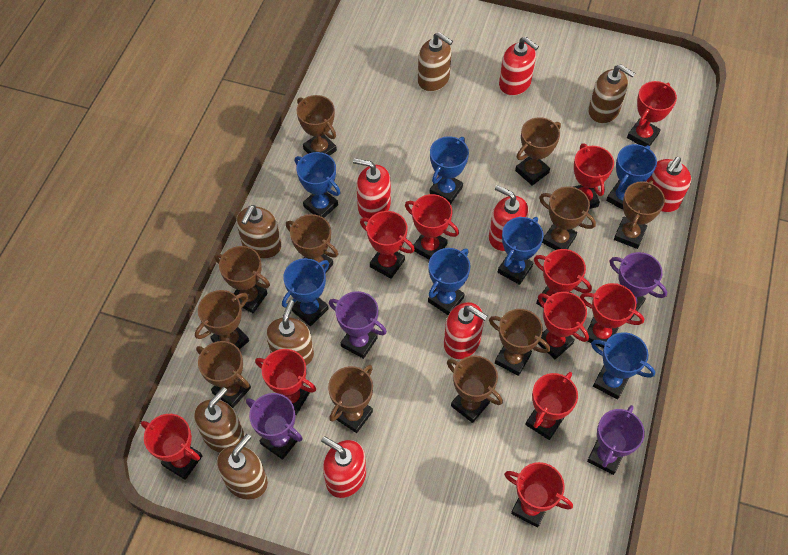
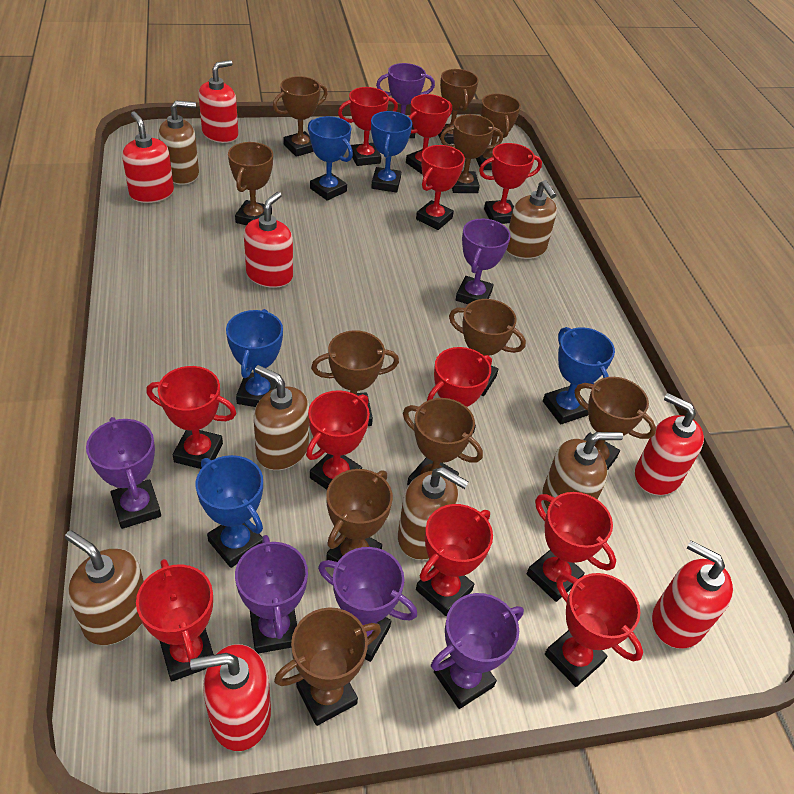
blue trophy: 7 -> 5
purple trophy: 4 -> 6

